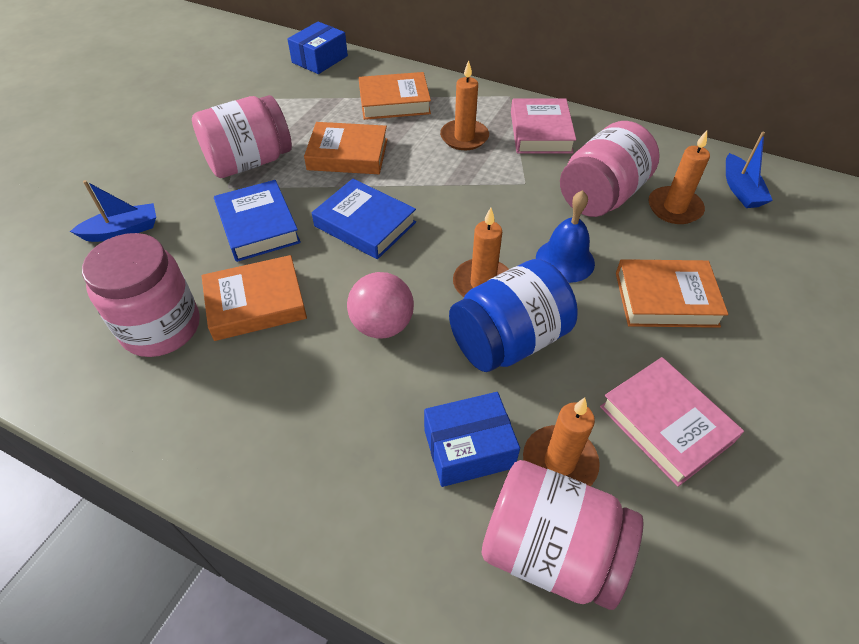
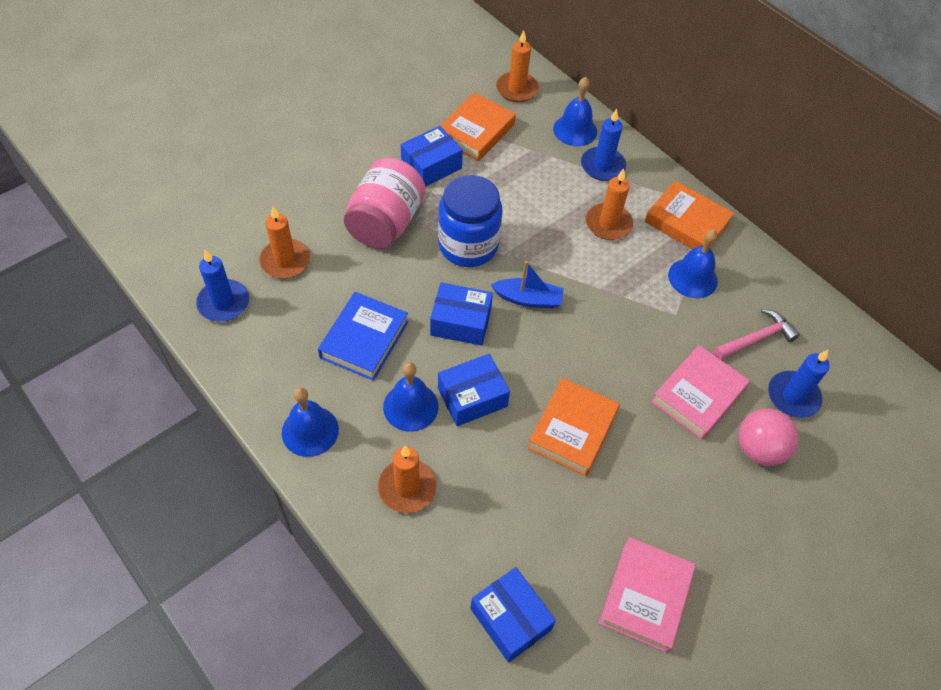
blue bell: 1 -> 4
blue boat: 2 -> 1
blue book: 2 -> 1
blue box: 2 -> 4
blue candle: 0 -> 3
orange book: 4 -> 3
pink hammer: 0 -> 1
pink jar: 4 -> 1

